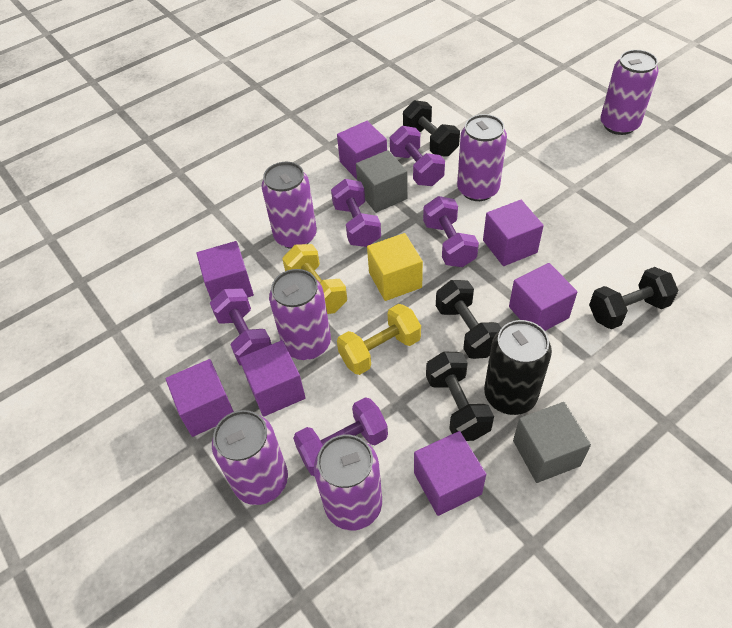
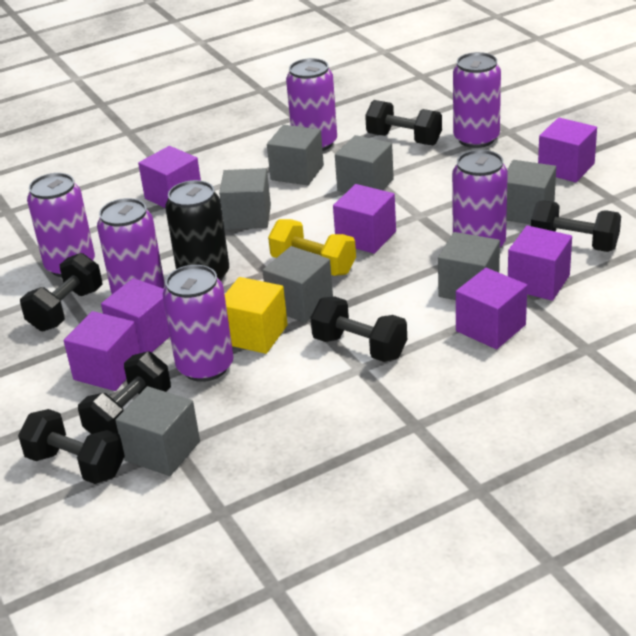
black dumbbell: 4 -> 6
grey cube: 2 -> 7
purple dumbbell: 5 -> 0
yellow dumbbell: 2 -> 1

